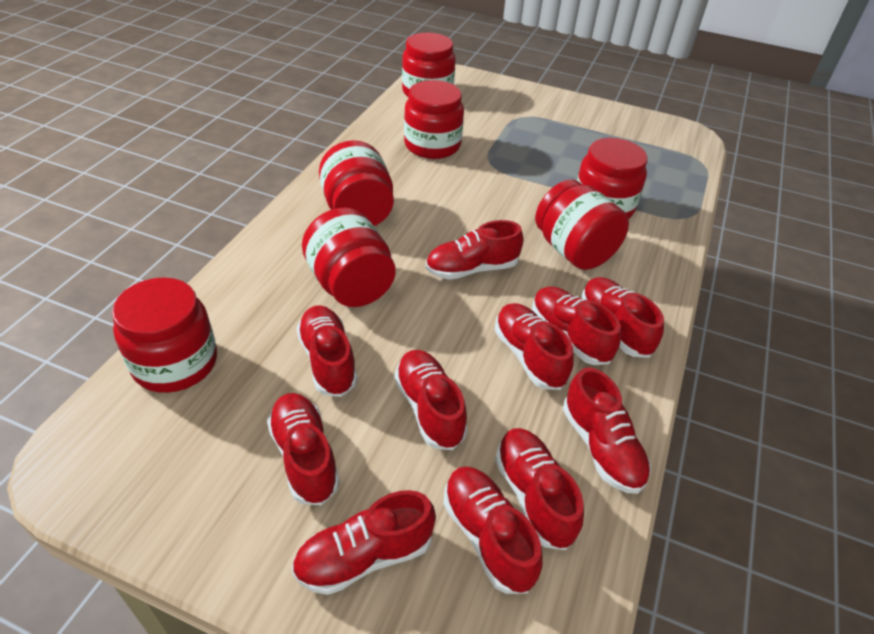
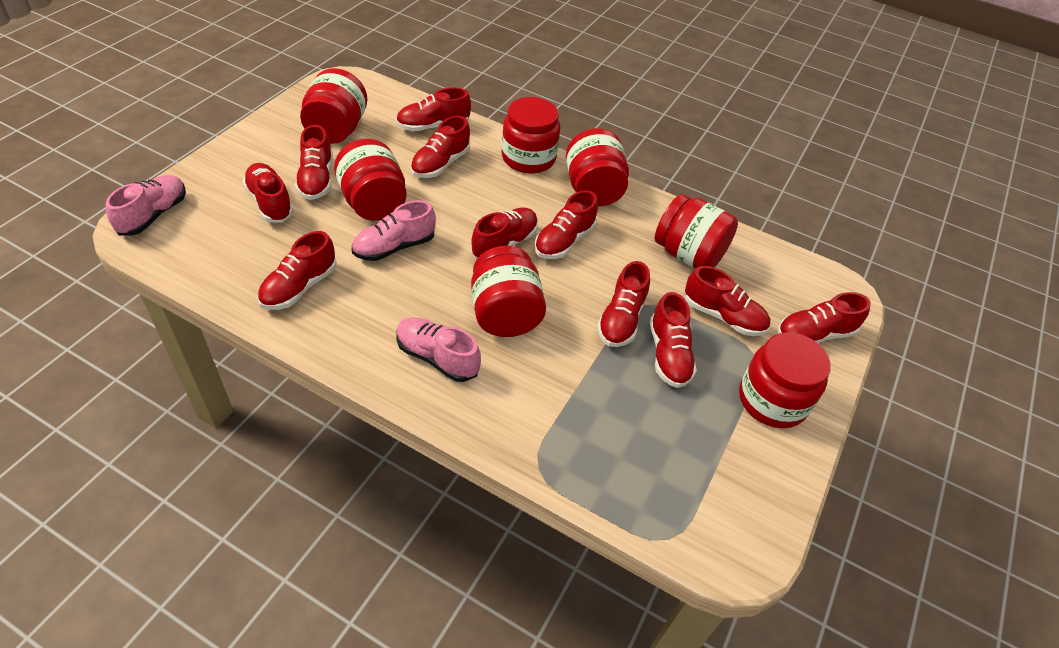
pink shoe: 0 -> 3

